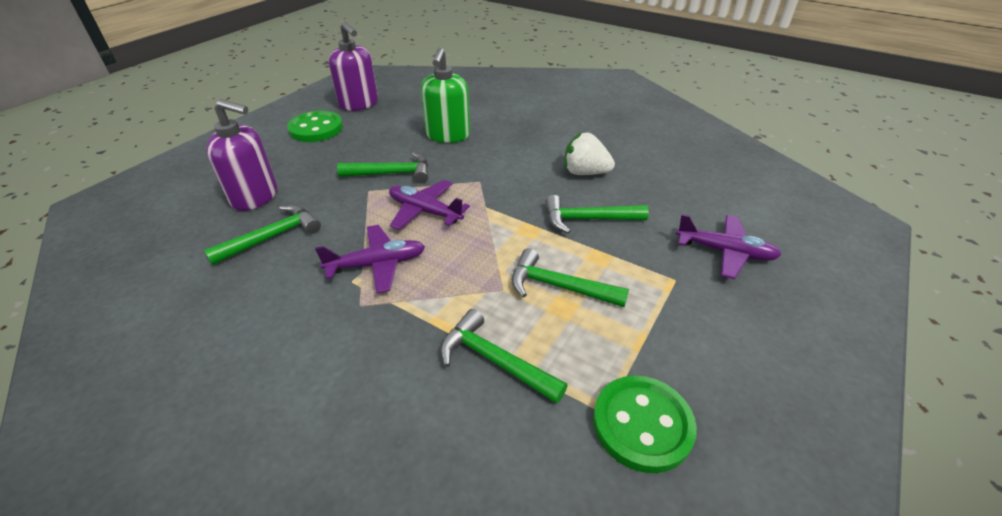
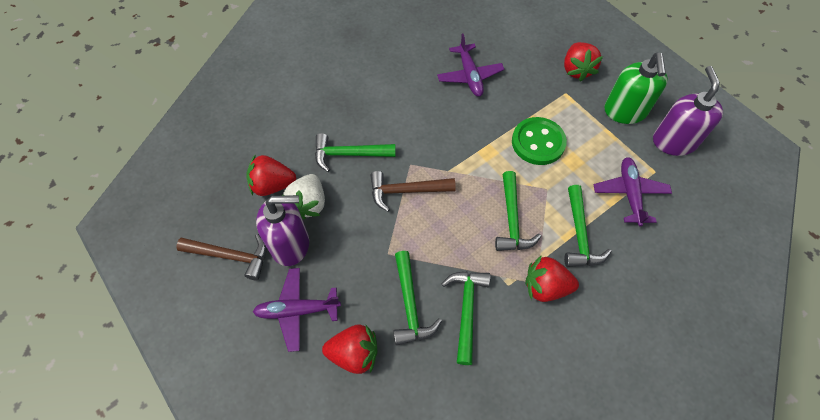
brown hammer: 0 -> 2
green button: 2 -> 1
red strawberry: 0 -> 4

